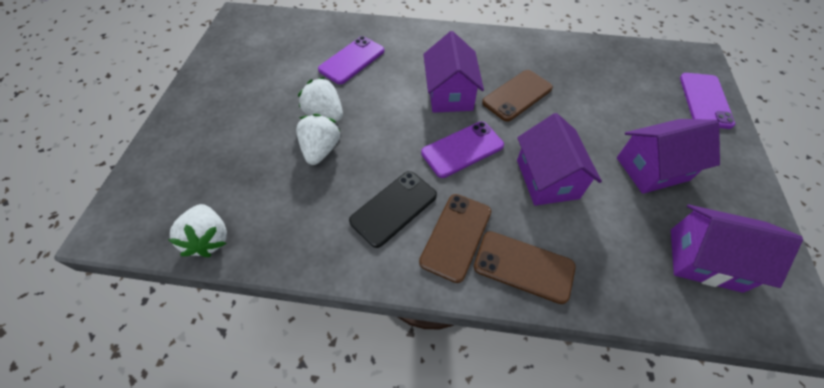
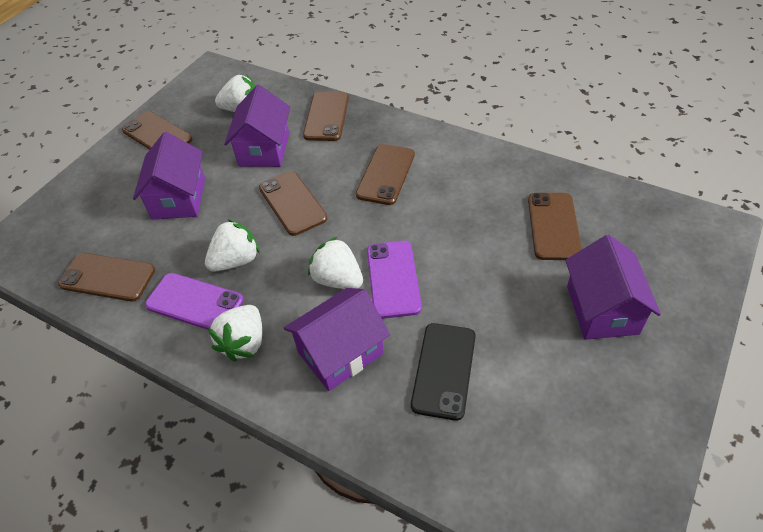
brown phone: 3 -> 6
purple phone: 3 -> 2
white strawberry: 3 -> 4

